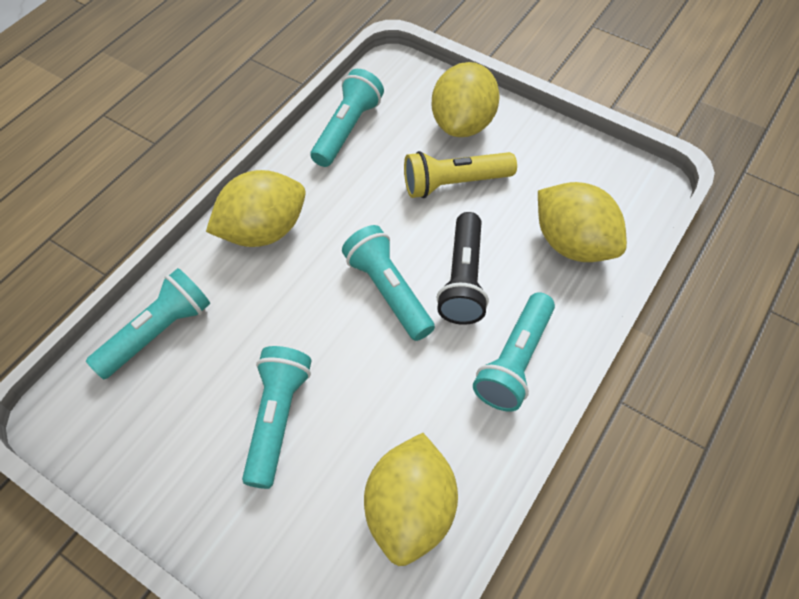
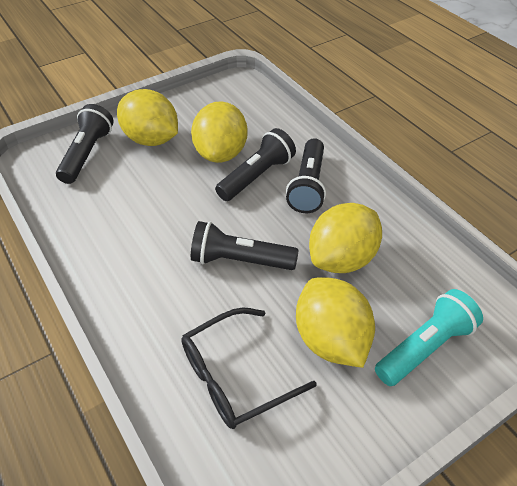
black flashlight: 1 -> 4
black glasses: 0 -> 1
turquoise flashlight: 5 -> 1
yellow flashlight: 1 -> 0

